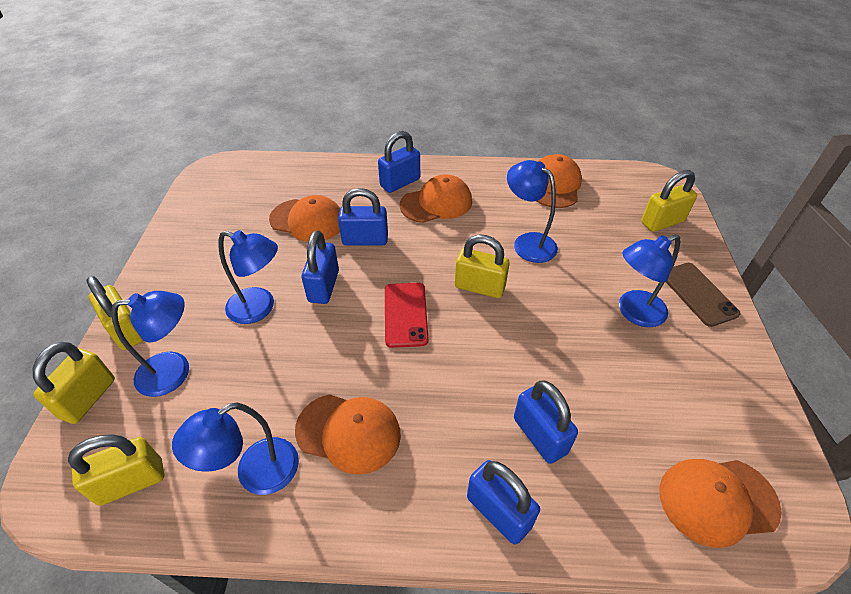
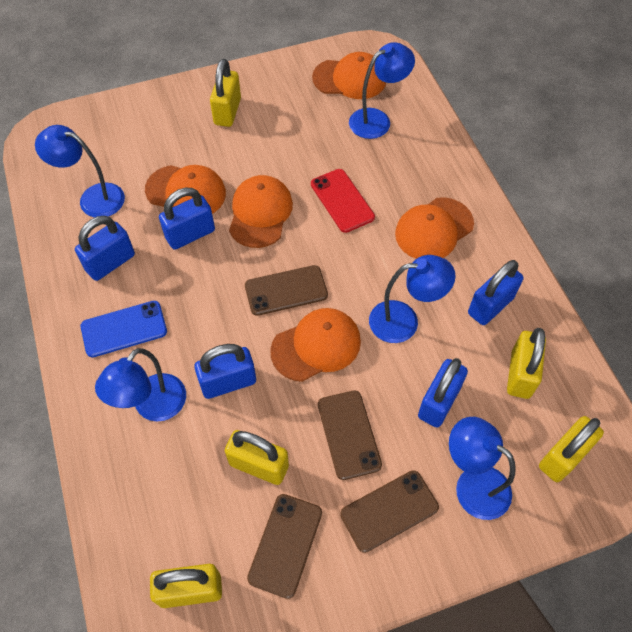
blue phone: 0 -> 1
brown phone: 1 -> 4

